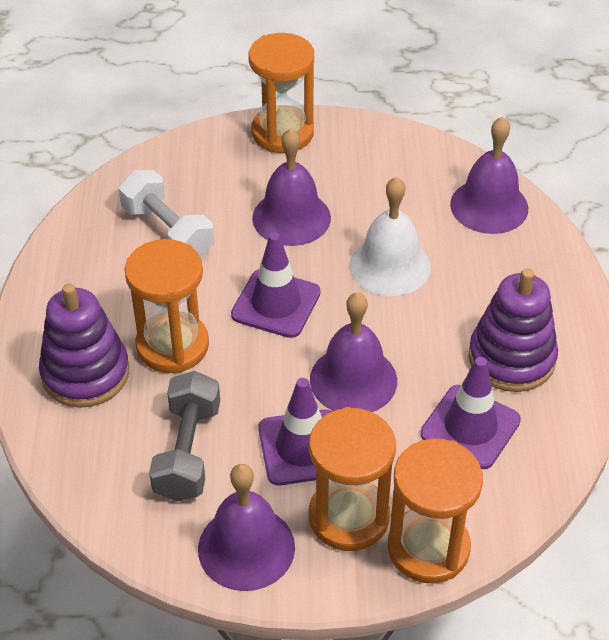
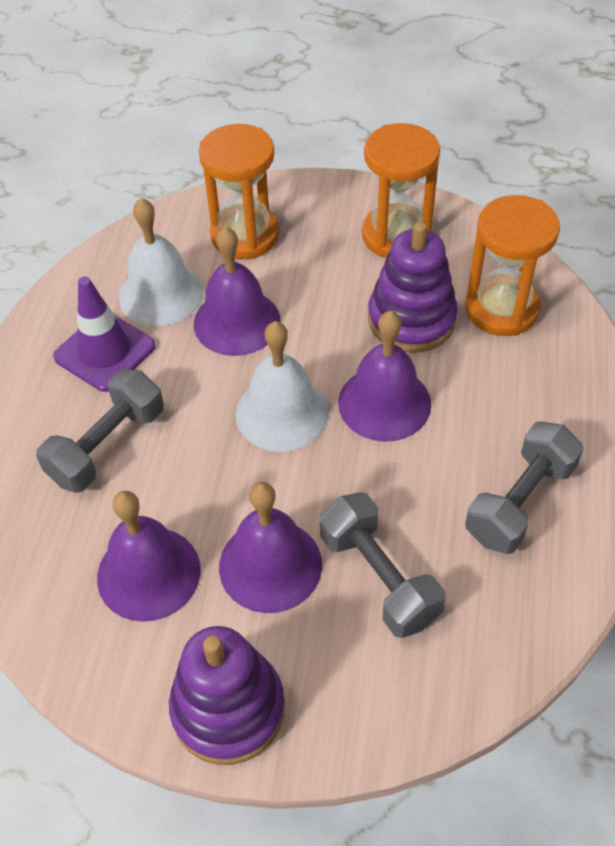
grey dumbbell: 1 -> 3
orange hourglass: 4 -> 3
purple traffic cone: 3 -> 1
white bell: 1 -> 2
white dumbbell: 1 -> 0

